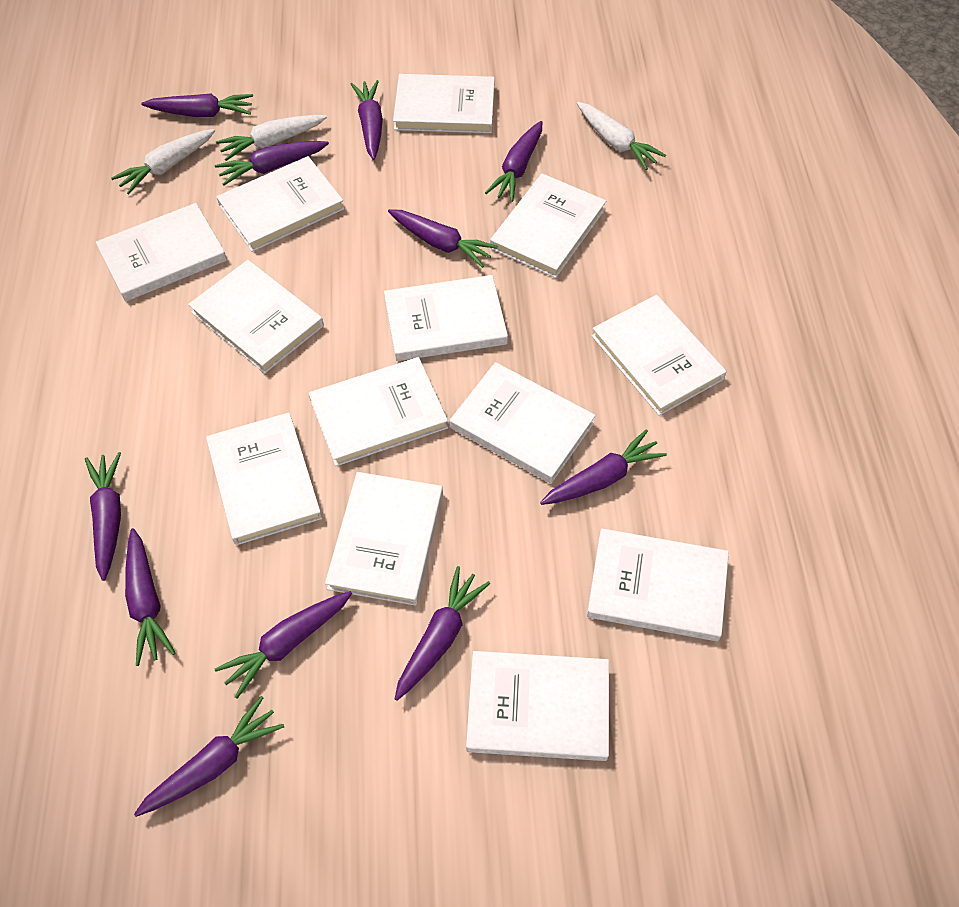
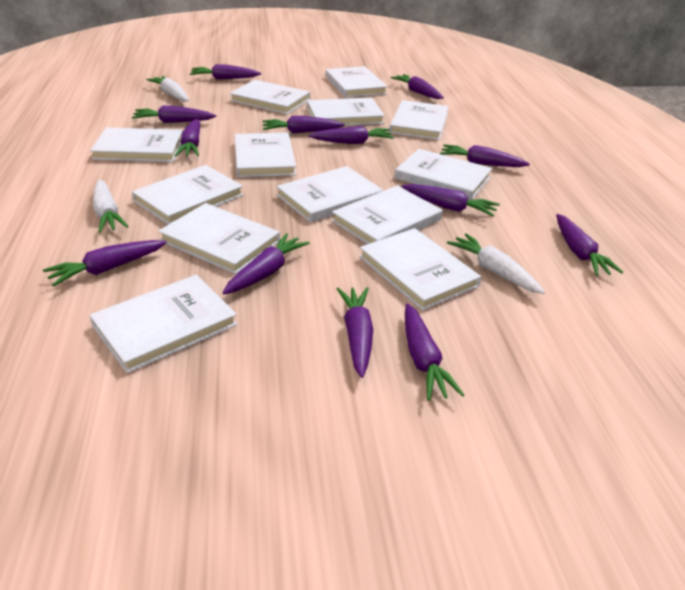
purple carrot: 11 -> 13

